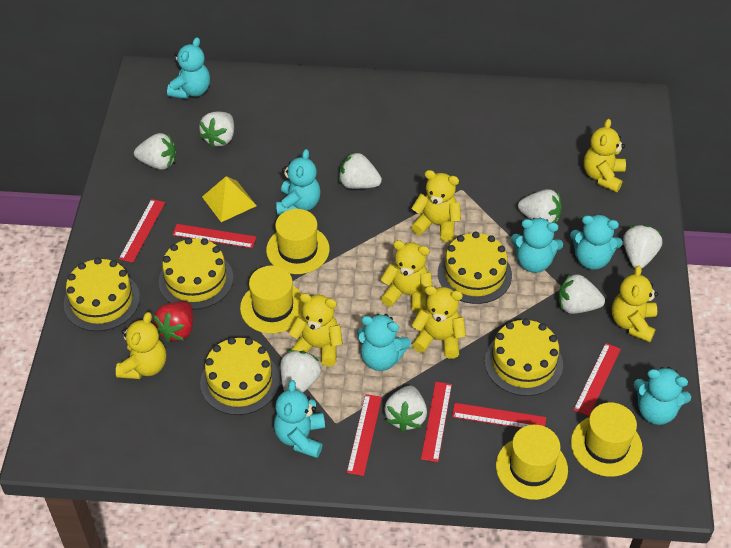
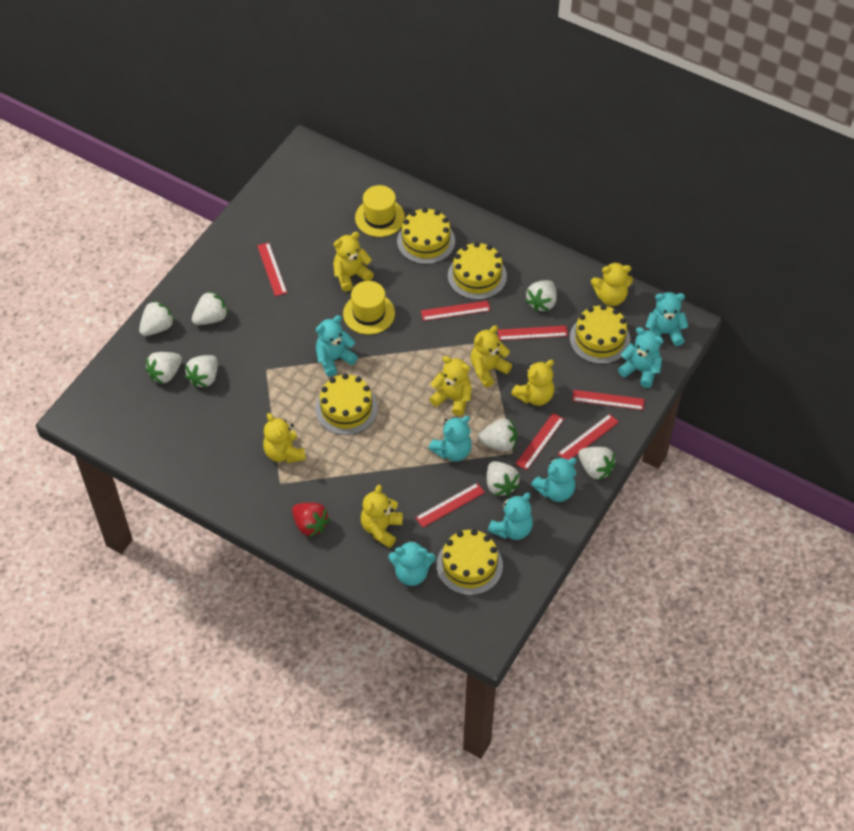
red ruler: 6 -> 7
yellow hat: 4 -> 2
yellow pyramid: 1 -> 0

